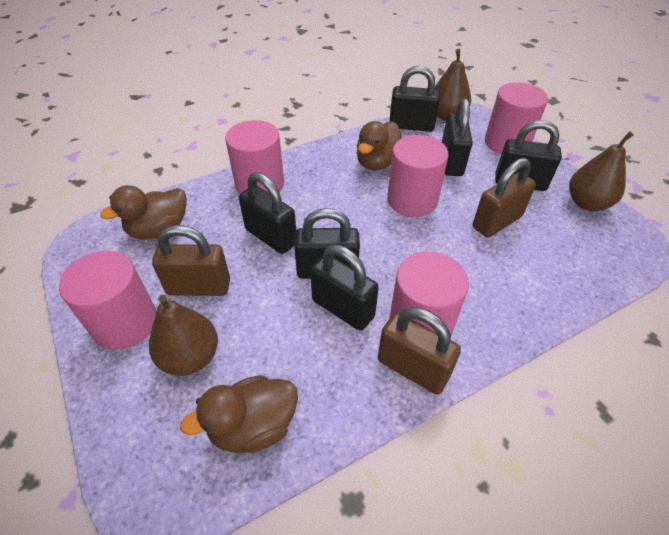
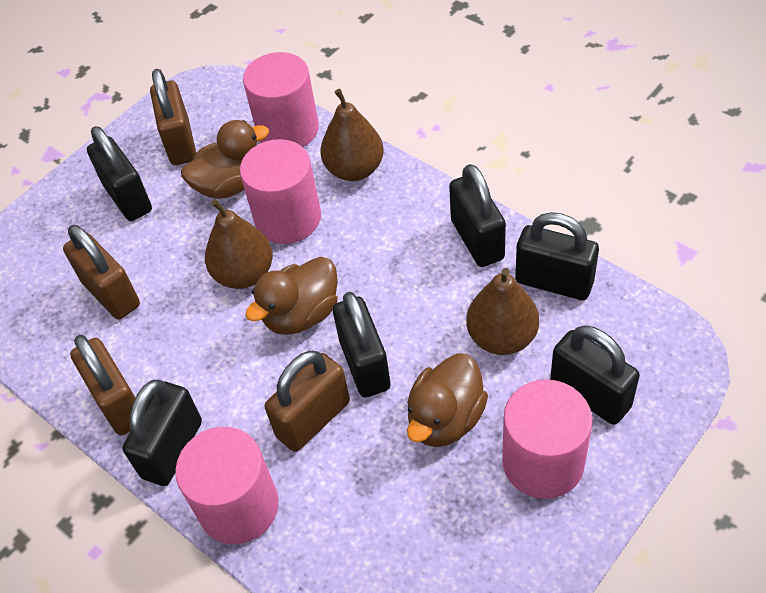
brown padlock: 3 -> 4
pink cylinder: 5 -> 4

